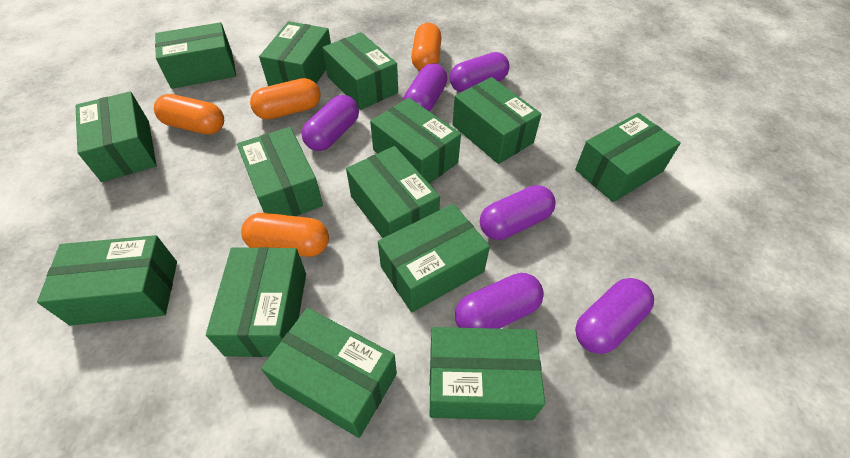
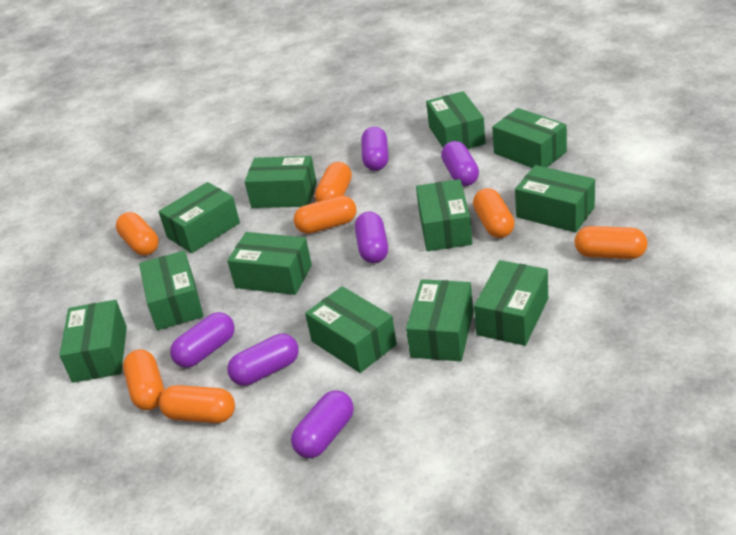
green box: 14 -> 12
orange capsule: 4 -> 7

